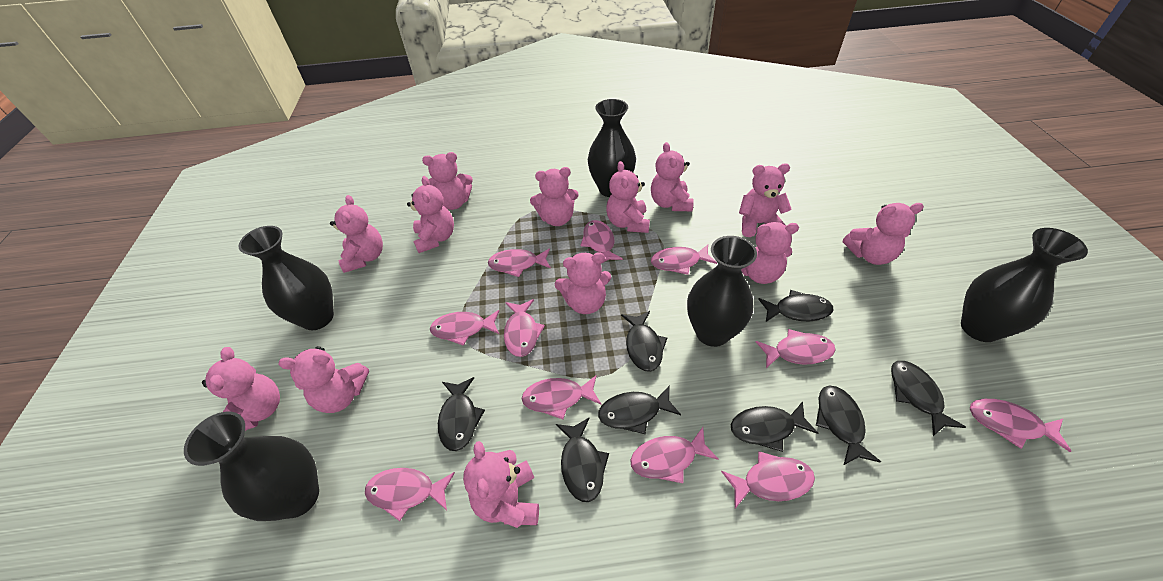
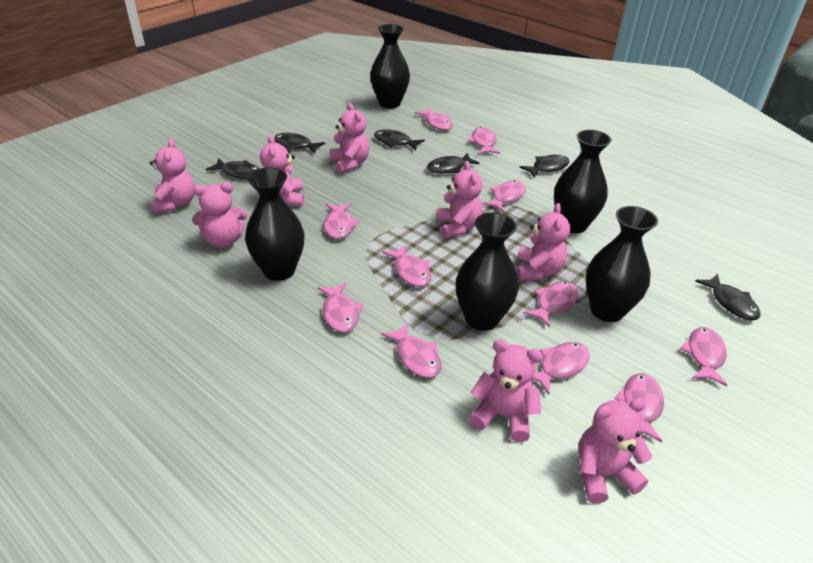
black fish: 8 -> 6
pink teddy bear: 13 -> 8

